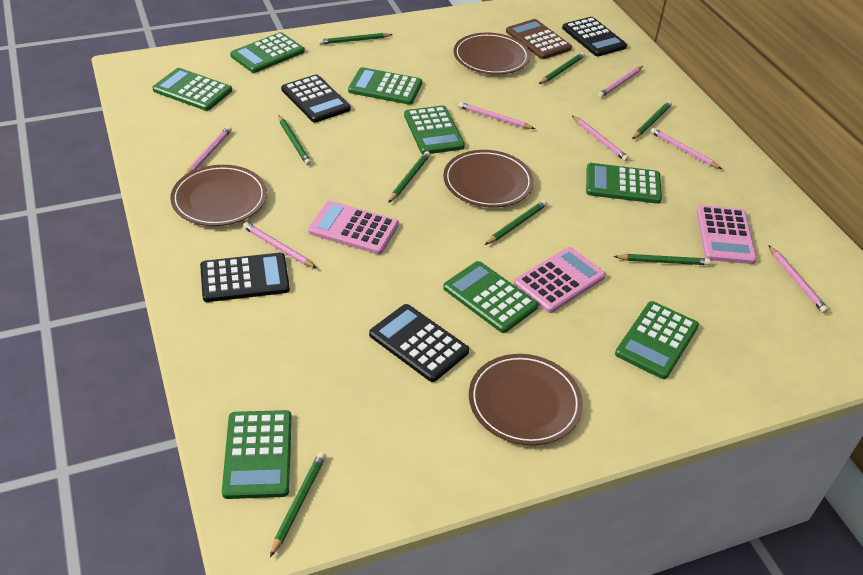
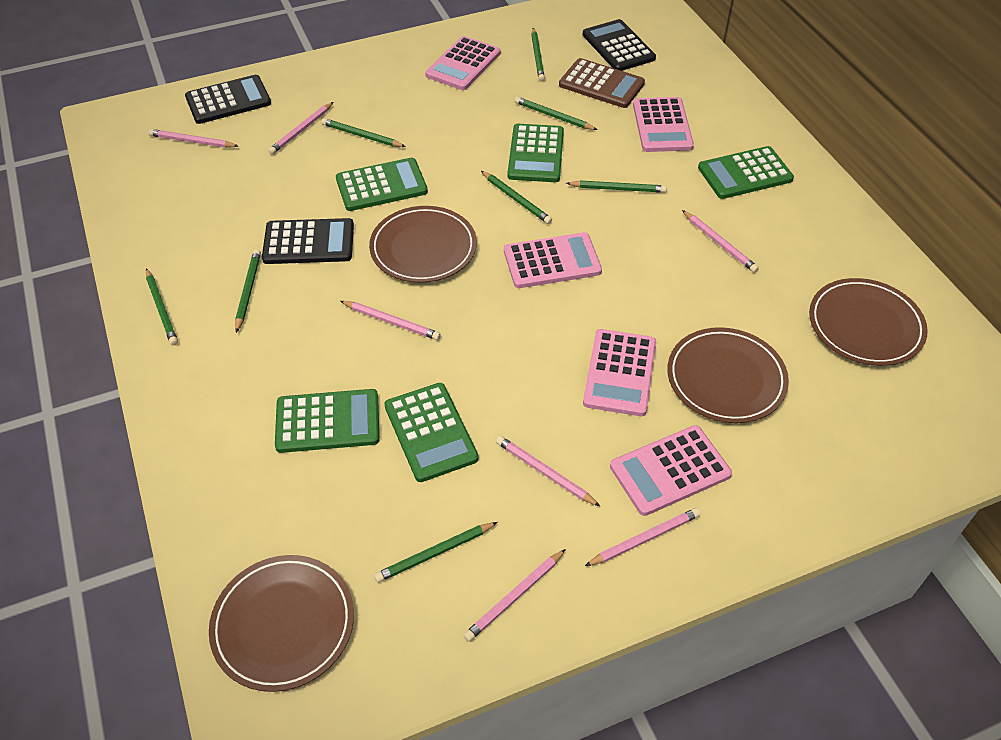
black calculator: 4 -> 3
green calculator: 8 -> 5
pink calculator: 3 -> 5

